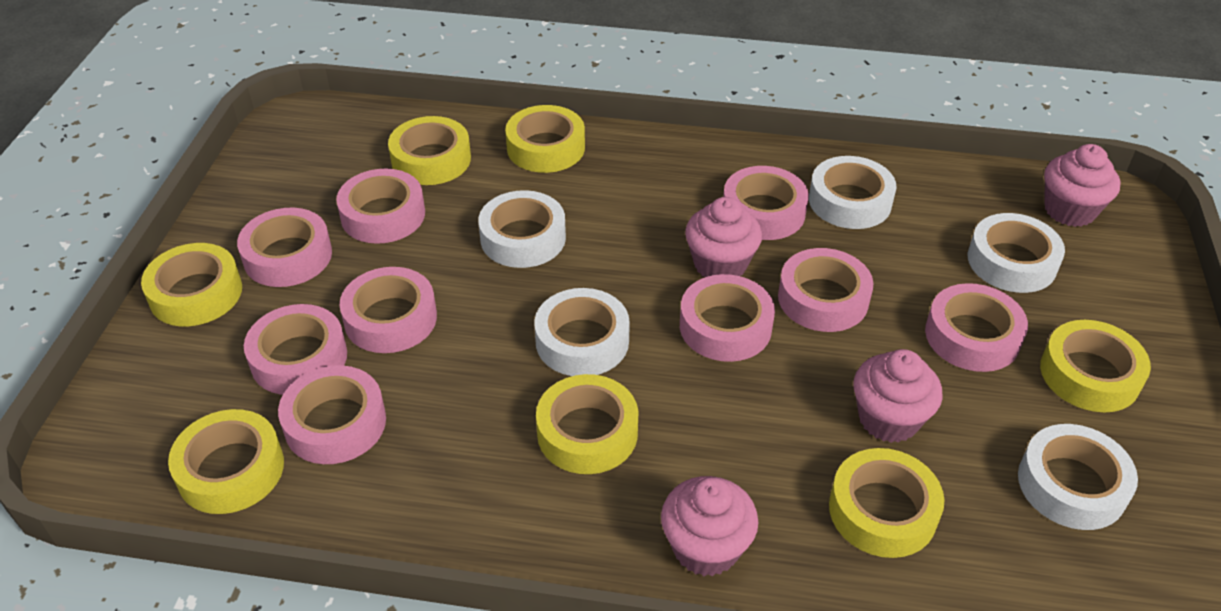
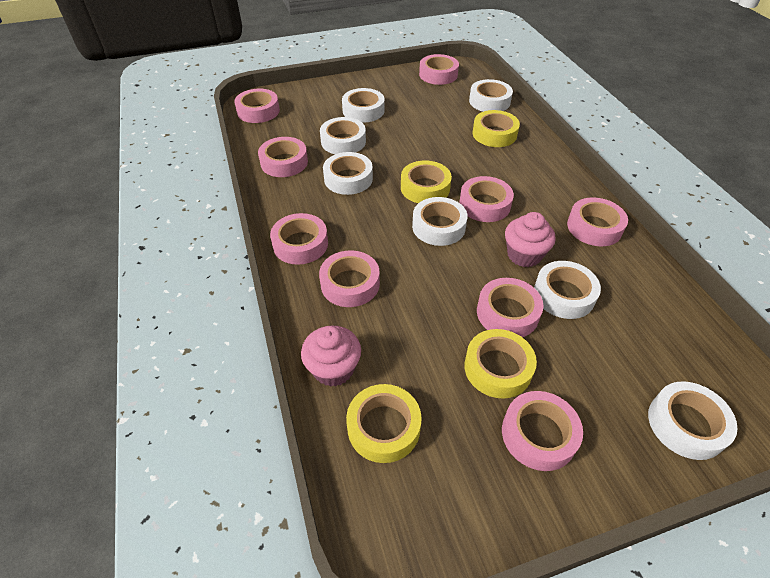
pink cupcake: 4 -> 2
white tape: 5 -> 7
yellow tape: 7 -> 4

